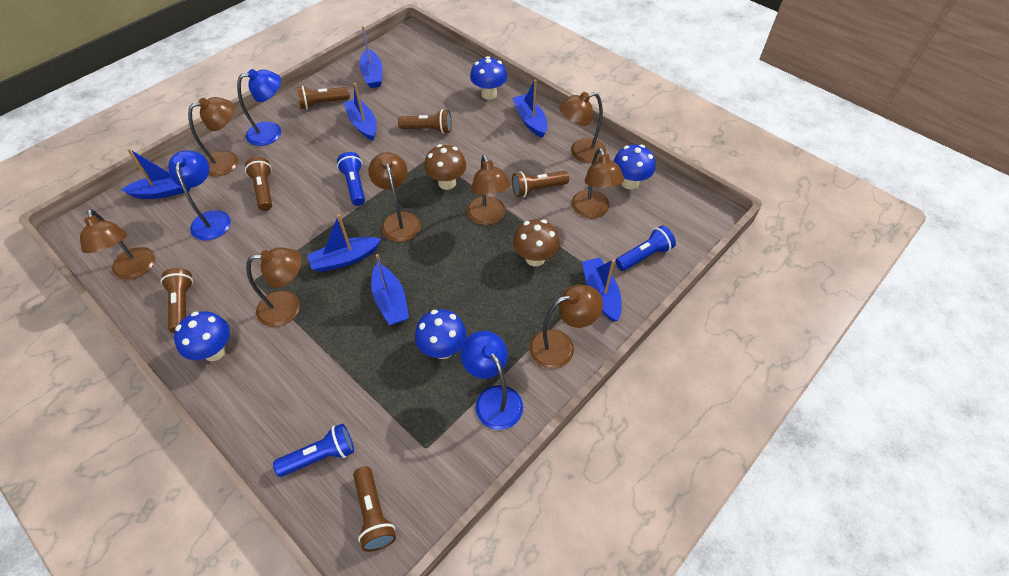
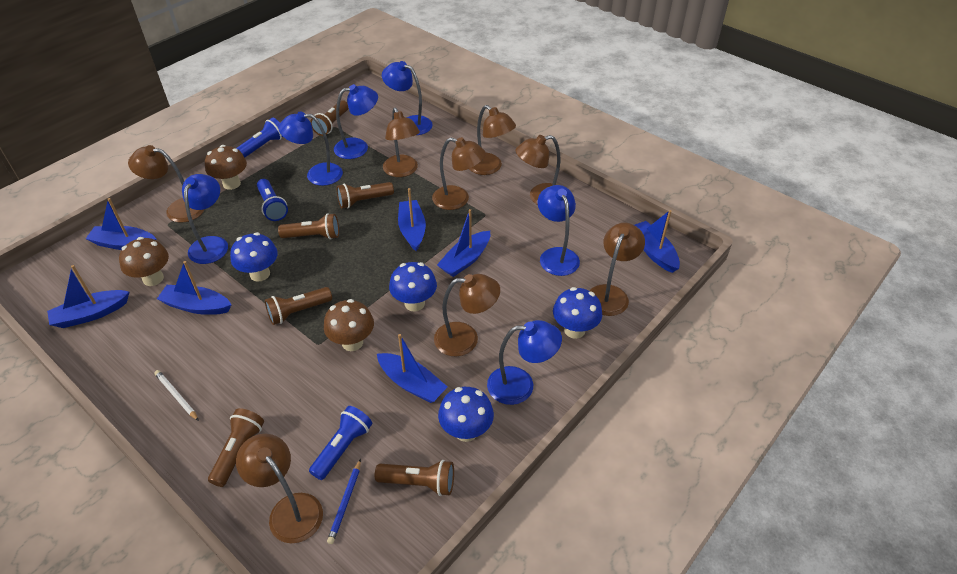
blue lamp: 3 -> 6
blue pencil: 0 -> 1
brown mushroom: 2 -> 3
white pencil: 0 -> 1

